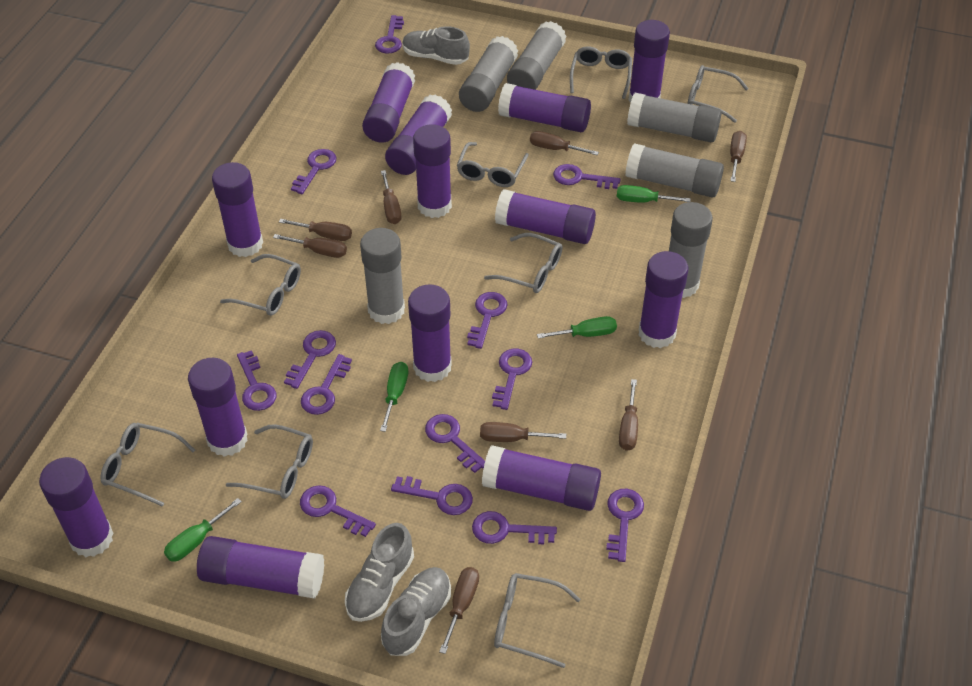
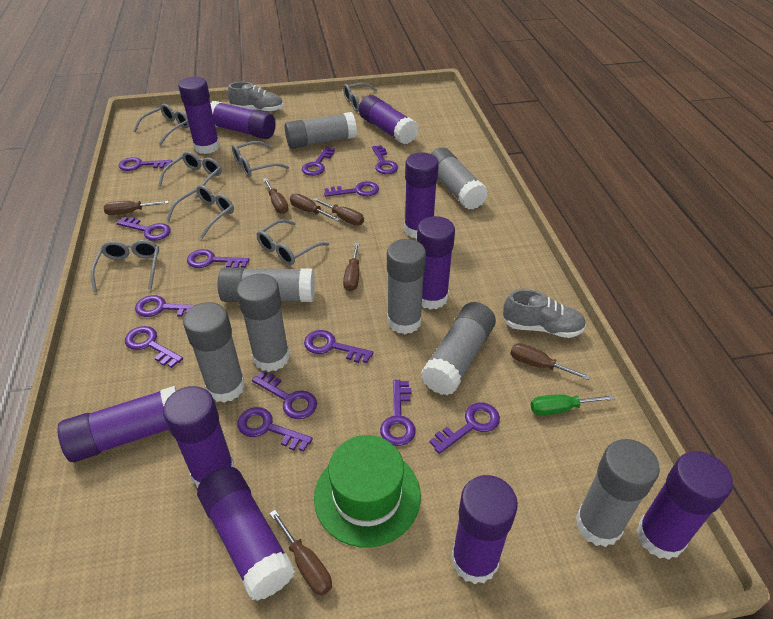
brown screwdriver: 8 -> 7
green hat: 0 -> 1
green screwdriver: 4 -> 1
grey glasses: 8 -> 7
grey glue stick: 6 -> 8
grey shoe: 3 -> 2
purple glue stick: 13 -> 10

